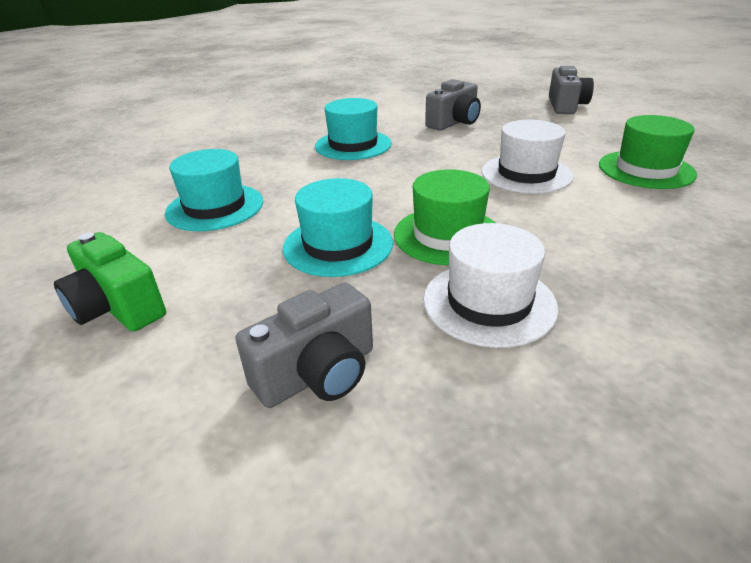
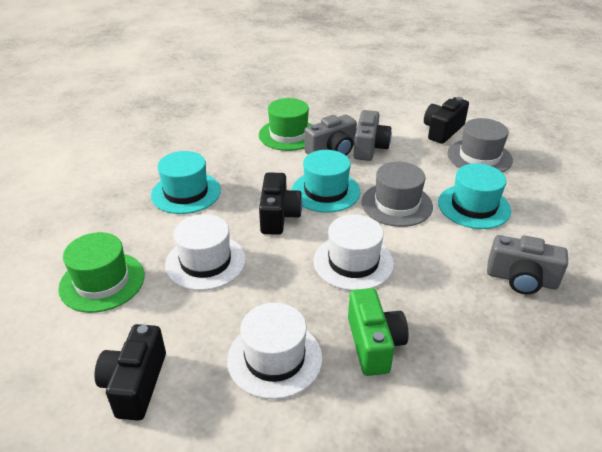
black camera: 0 -> 3
grey hat: 0 -> 2
white hat: 2 -> 3

